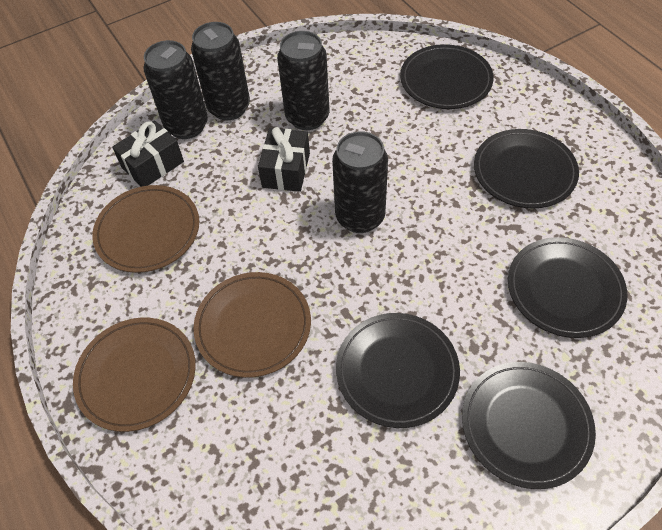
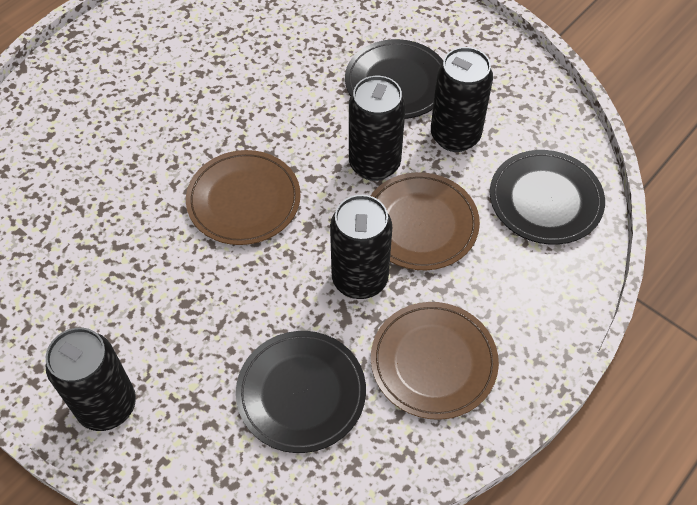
black gift: 2 -> 0
black plate: 5 -> 3

